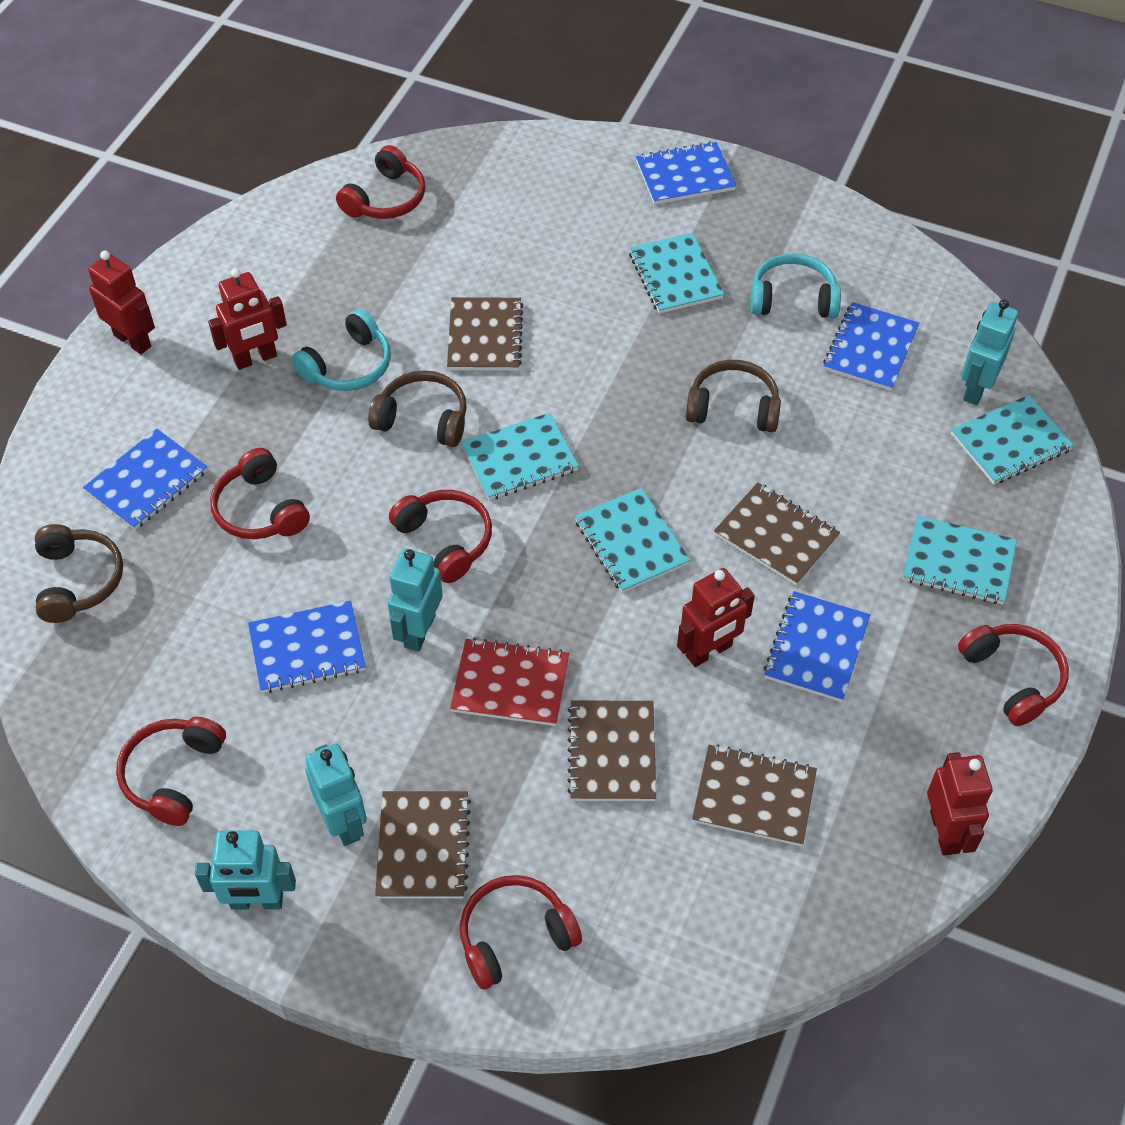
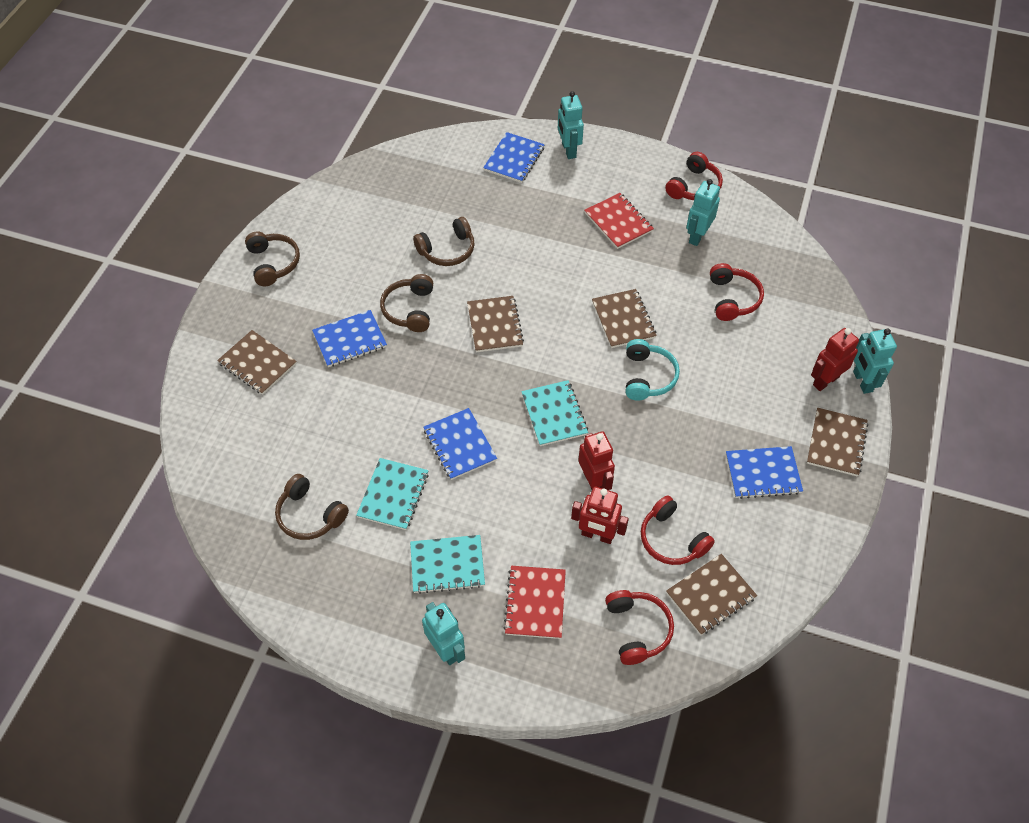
blue notebook: 5 -> 4
brown headphones: 3 -> 4
red headphones: 6 -> 4
red notebook: 1 -> 2
red robot: 4 -> 3
turquoise headphones: 2 -> 1
turquoise notebook: 5 -> 3

